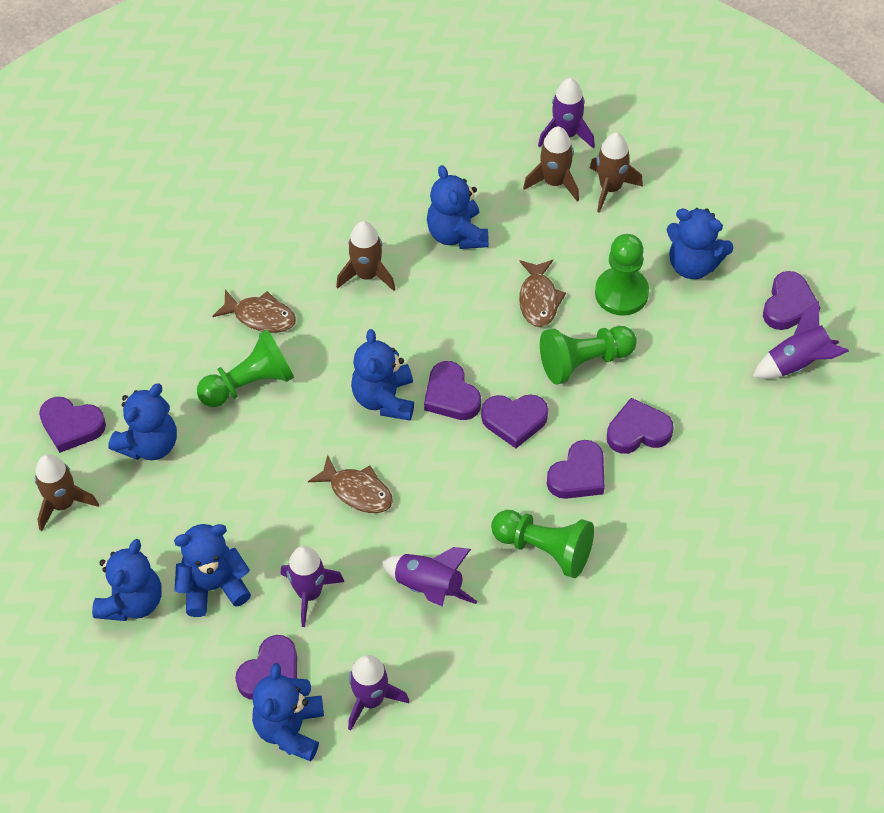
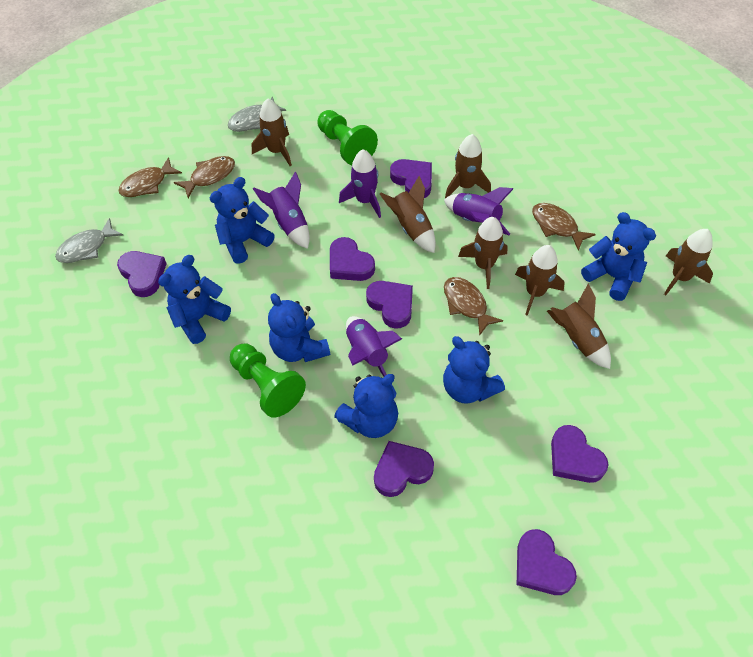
blue teddy bear: 7 -> 6
brown fish: 3 -> 4
brown rocket: 4 -> 7
green pawn: 4 -> 2
grey fish: 0 -> 2
purple rocket: 5 -> 4

